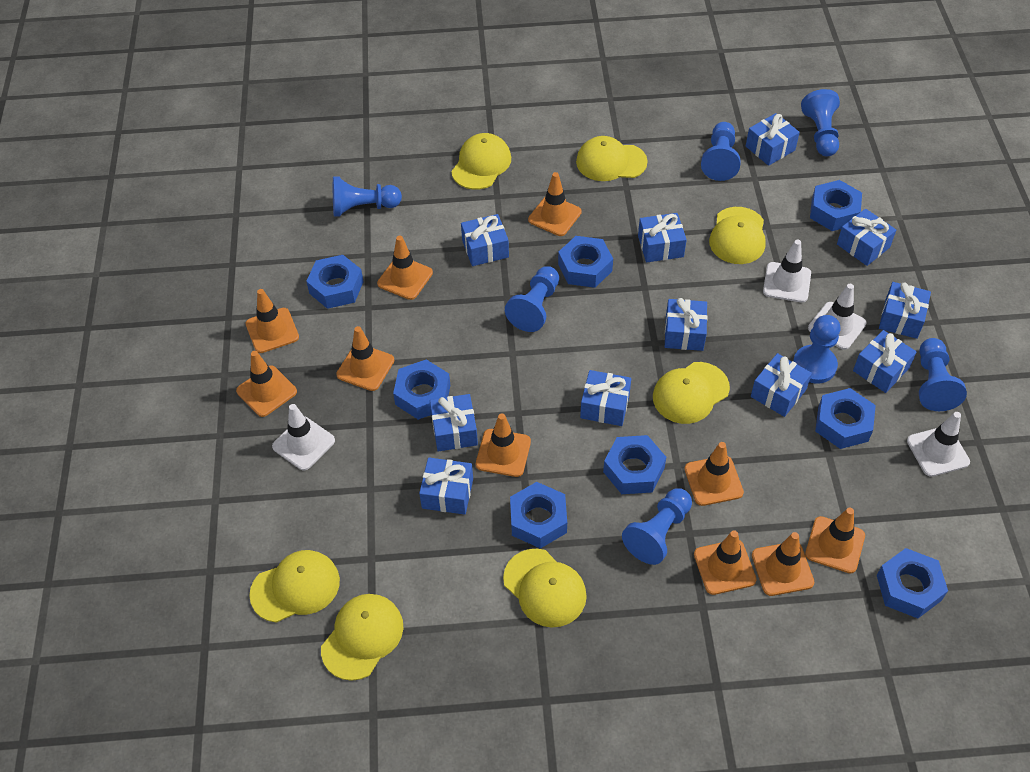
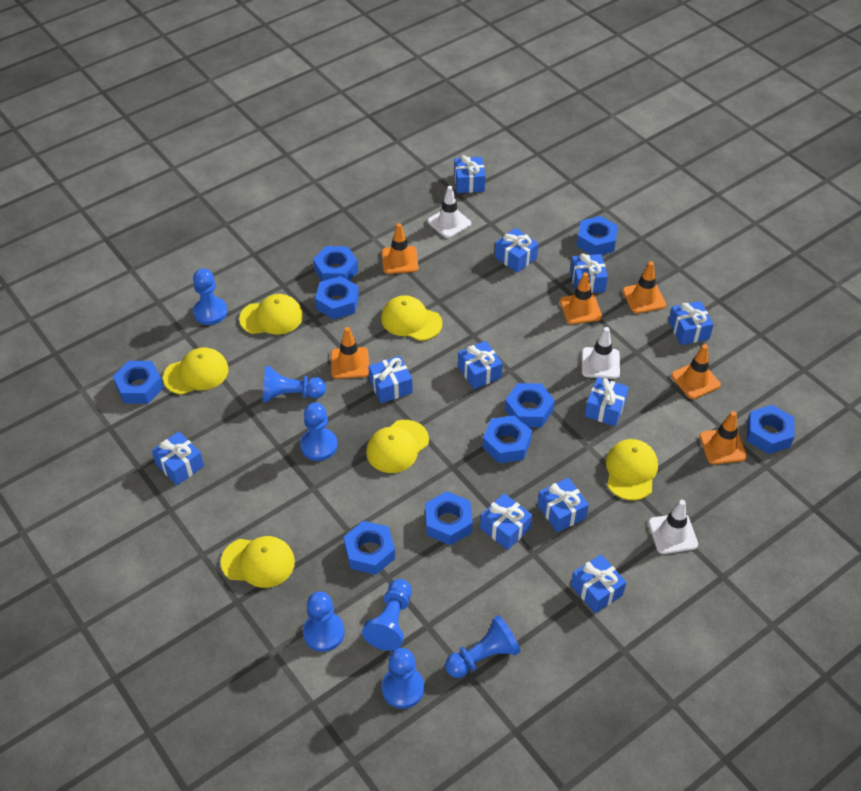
blue nut: 8 -> 9
orange traffic cone: 10 -> 6
white traffic cone: 4 -> 3
yellow cap: 7 -> 6

